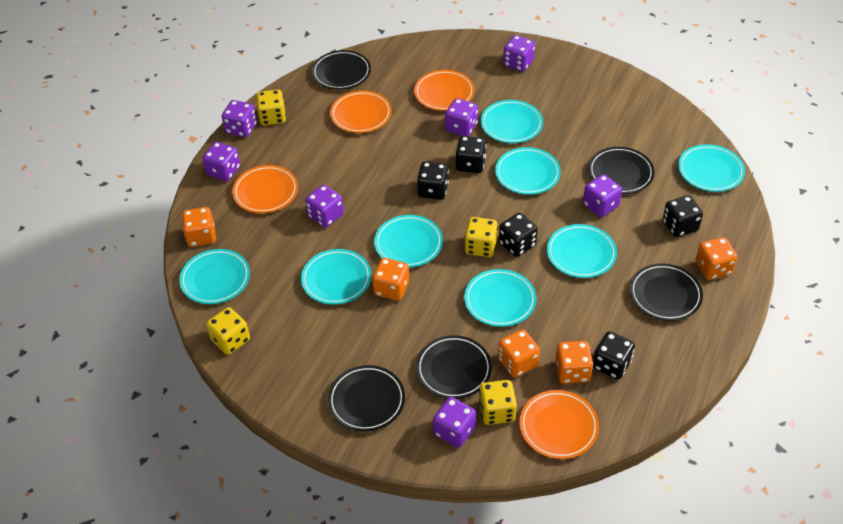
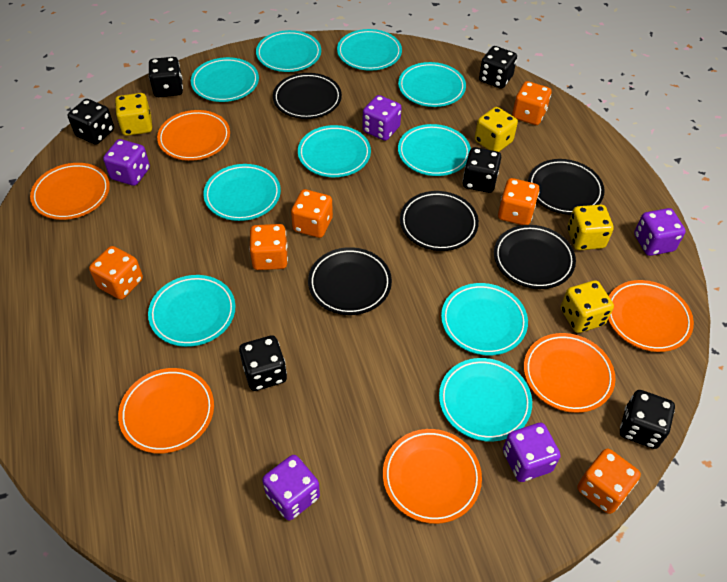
black dice: 5 -> 6
orange dice: 5 -> 6
orange plate: 4 -> 6
purple dice: 7 -> 5
turquoise plate: 8 -> 10

